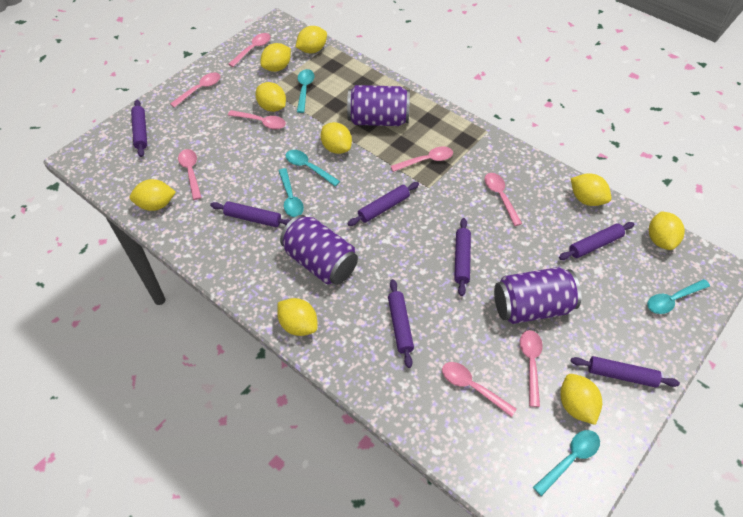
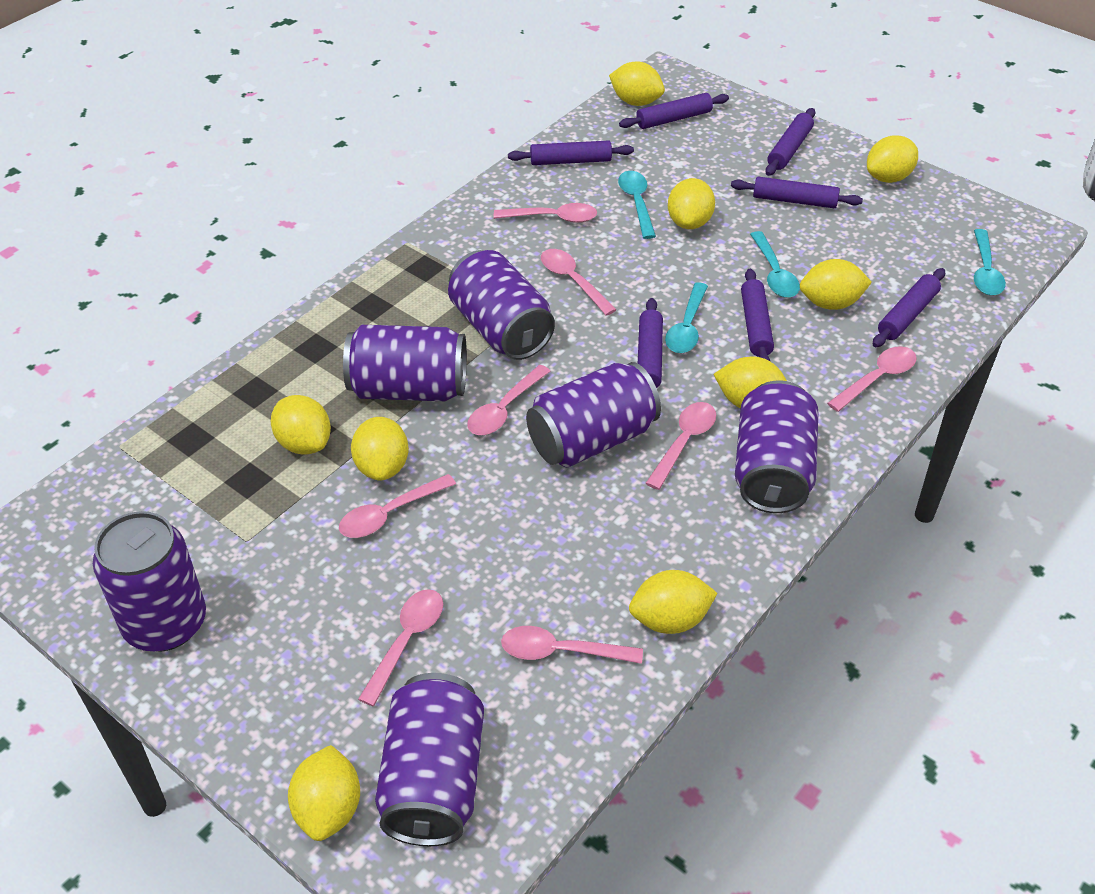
purple can: 3 -> 6
turquoise spoon: 5 -> 4

